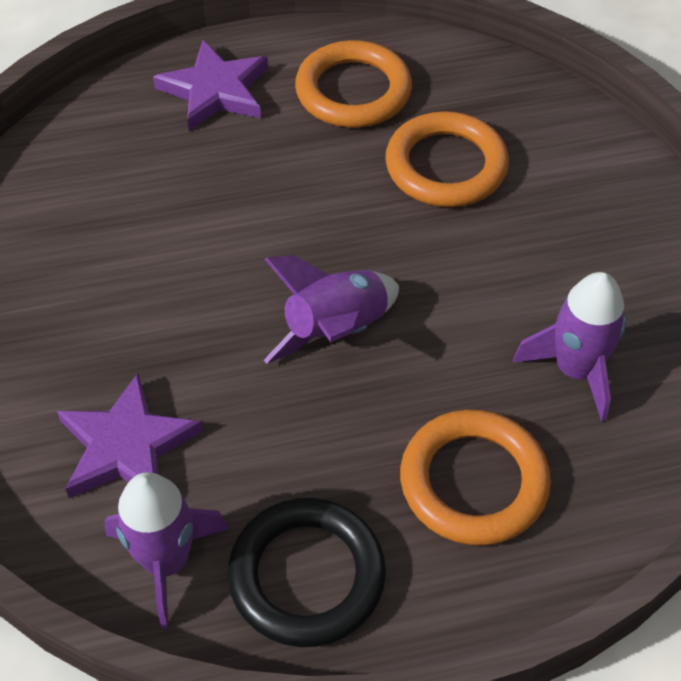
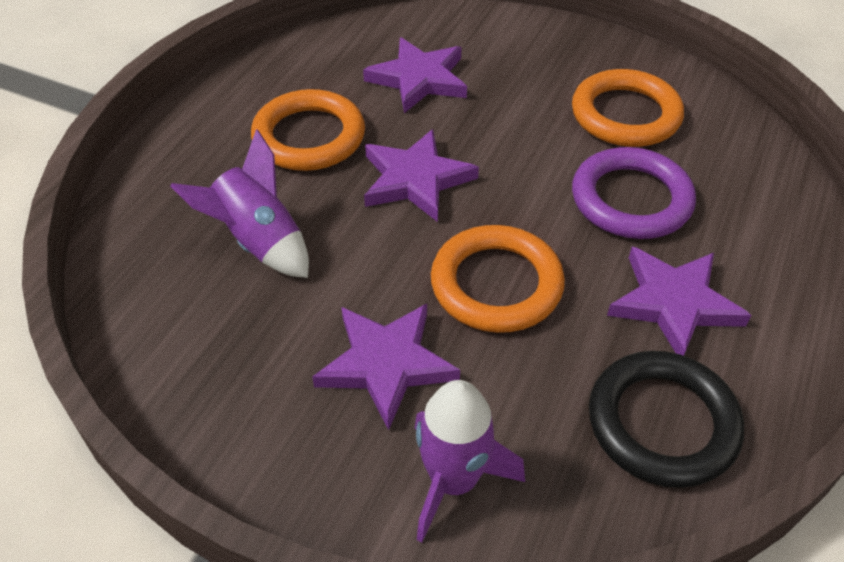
purple ring: 0 -> 1
purple rocket: 3 -> 2
purple star: 2 -> 4

